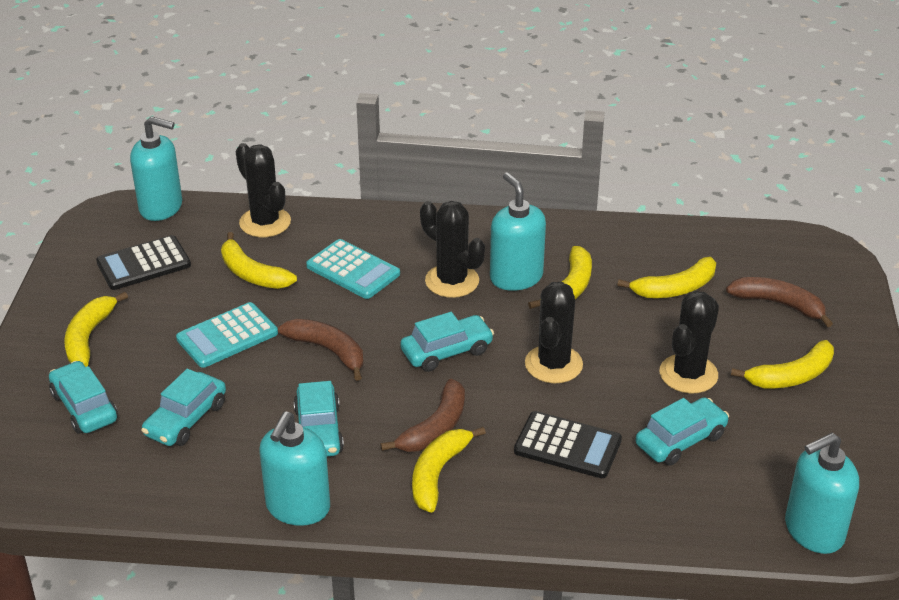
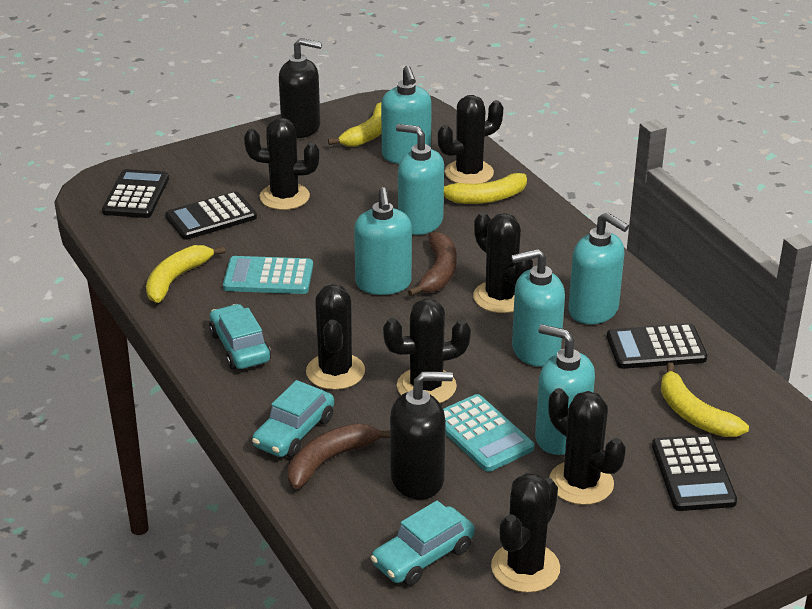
black cactus: 4 -> 7
black calculator: 2 -> 4
black soap dispenser: 0 -> 2
brown banana: 3 -> 2
turquoise car: 5 -> 3
turquoise soap dispenser: 4 -> 6
yellow banana: 6 -> 4

